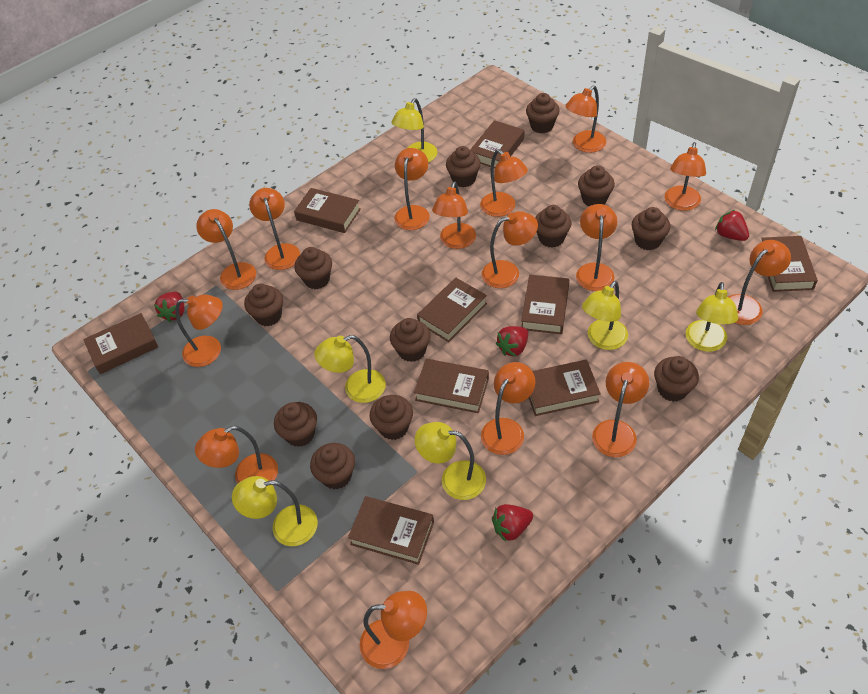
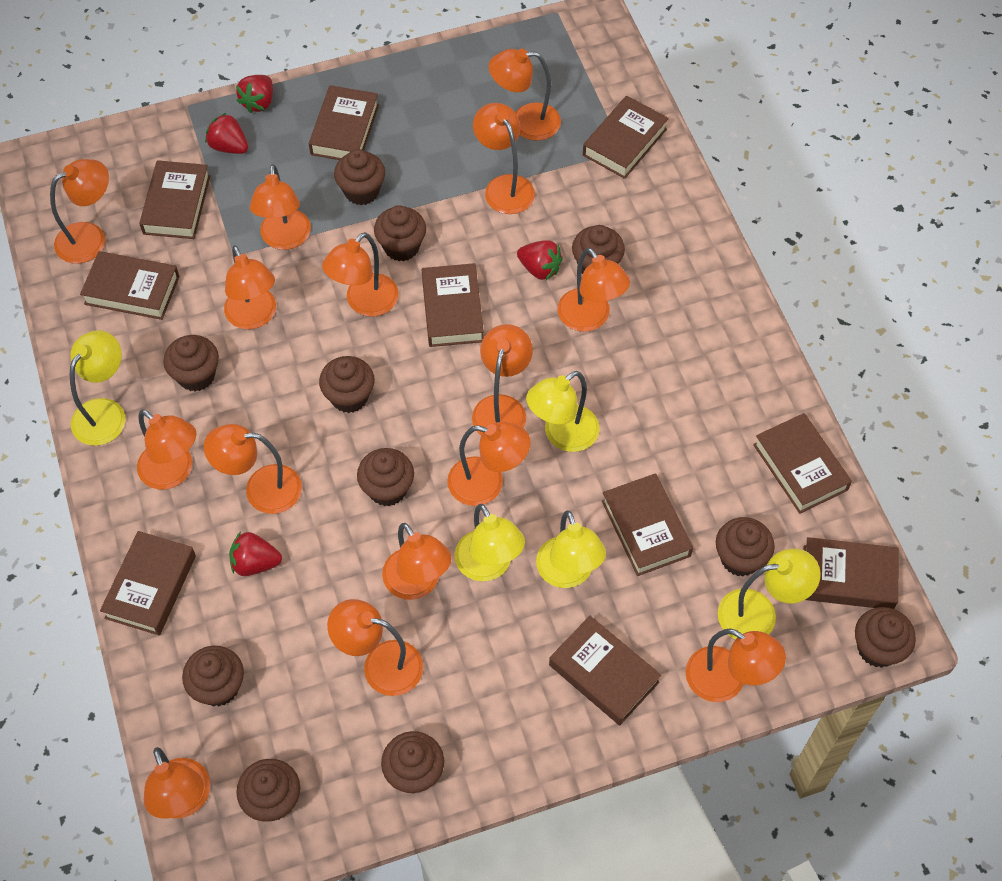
brown book: 9 -> 10
brown cupcake: 12 -> 11
yellow lamp: 6 -> 5

